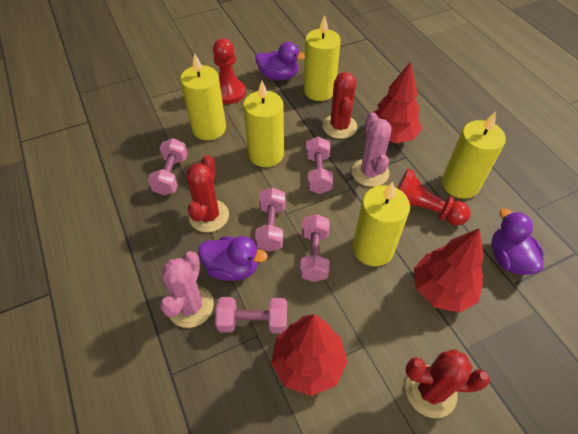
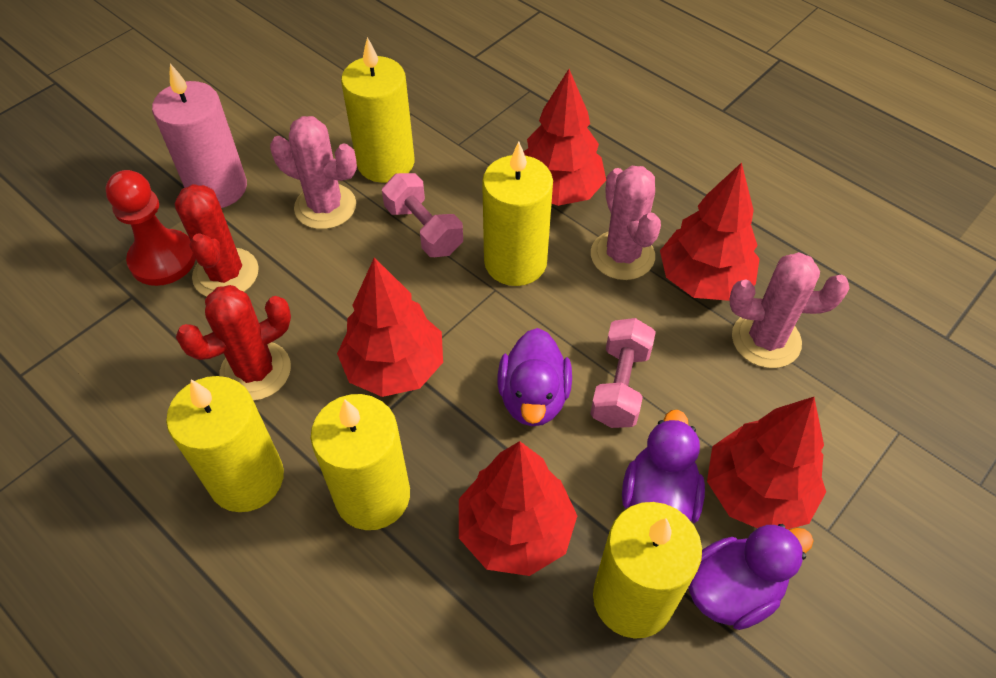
pink cactus: 2 -> 3
pink candle: 0 -> 1
pink dumbbell: 5 -> 2
red cactus: 3 -> 2
red pawn: 2 -> 1
red tree: 3 -> 5

